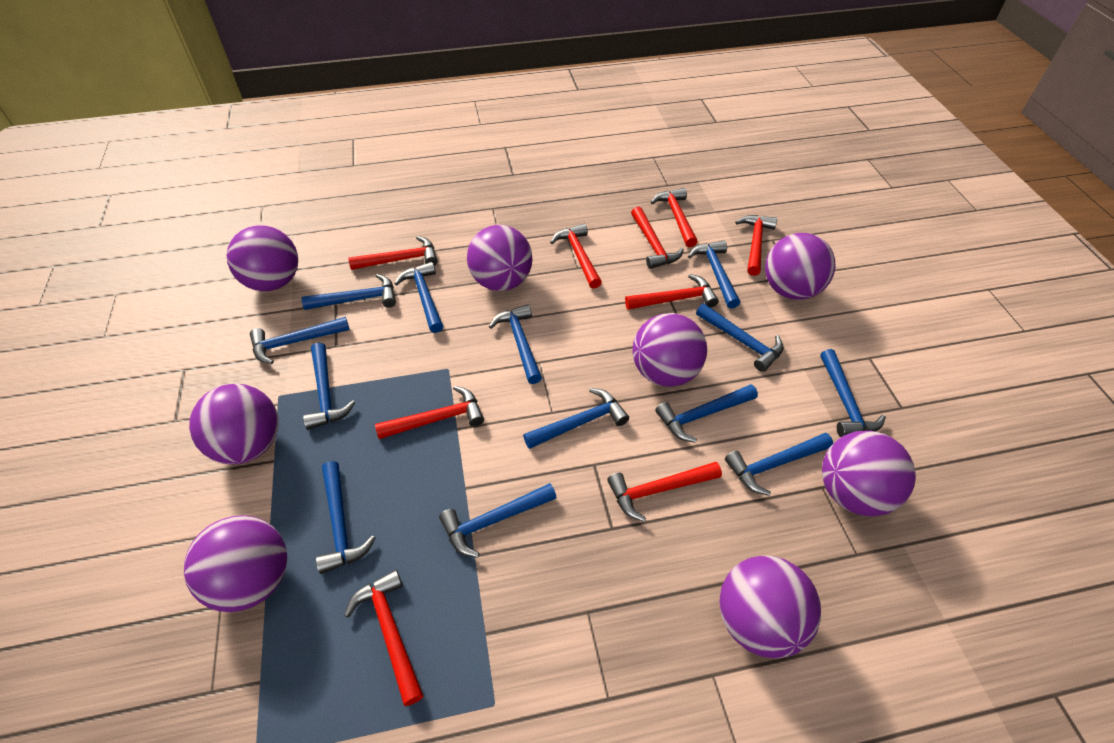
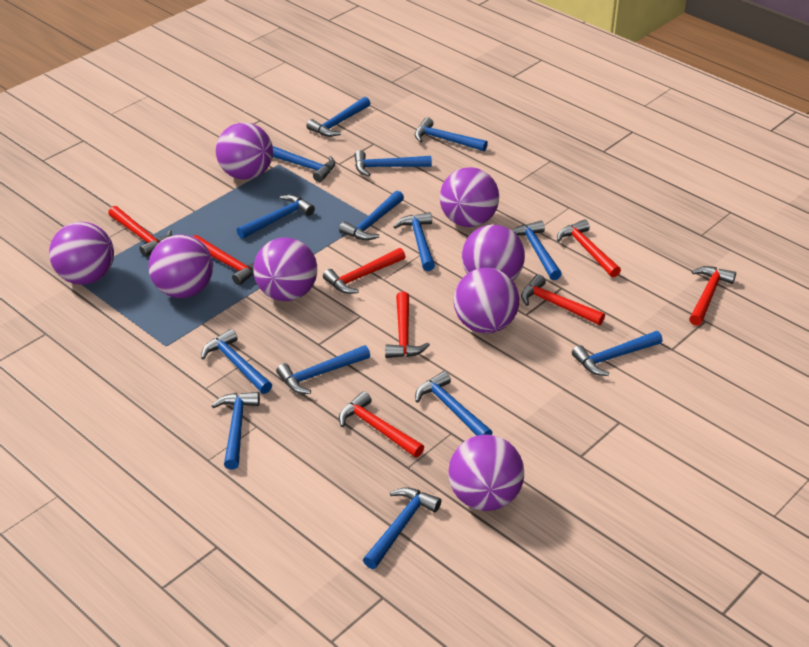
blue hammer: 13 -> 14
red hammer: 9 -> 8

